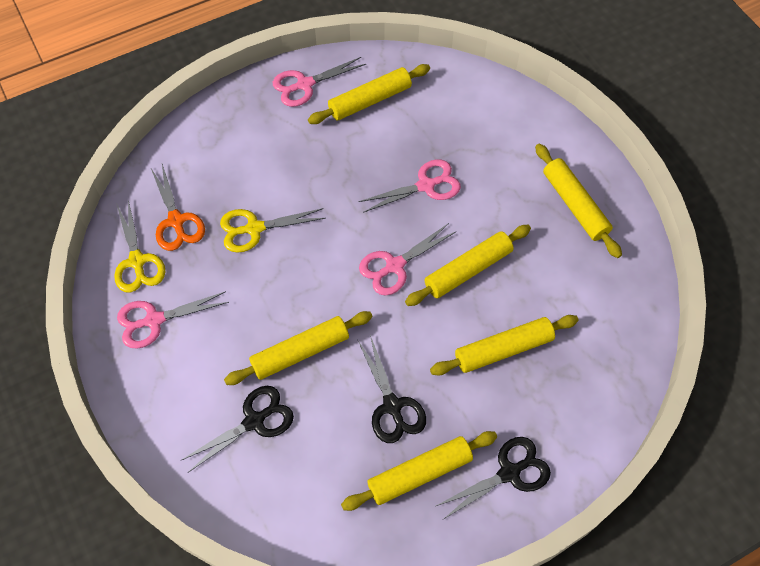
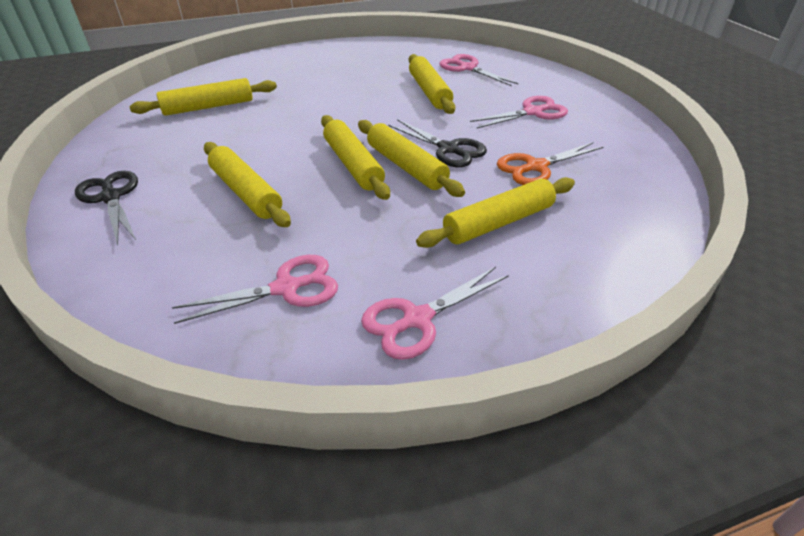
black scissors: 3 -> 2
yellow scissors: 2 -> 0

